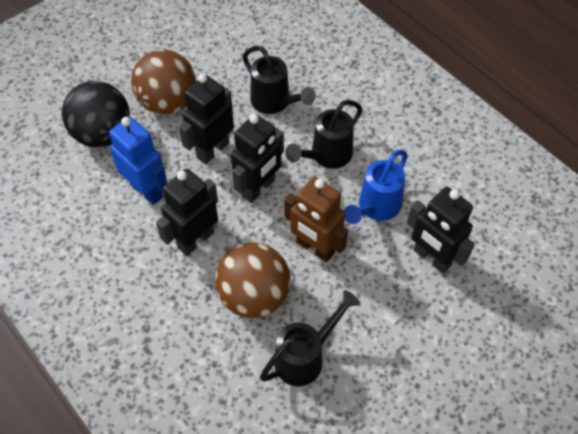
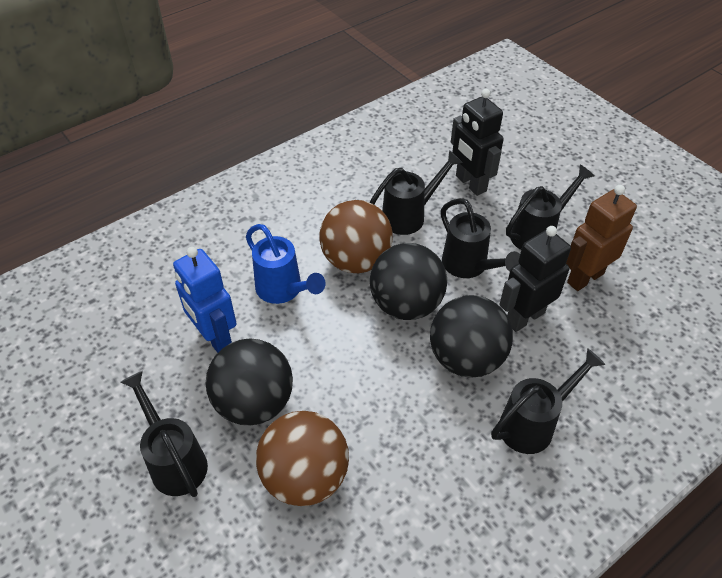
black ball: 1 -> 3
black robot: 4 -> 2
black watering can: 3 -> 5

